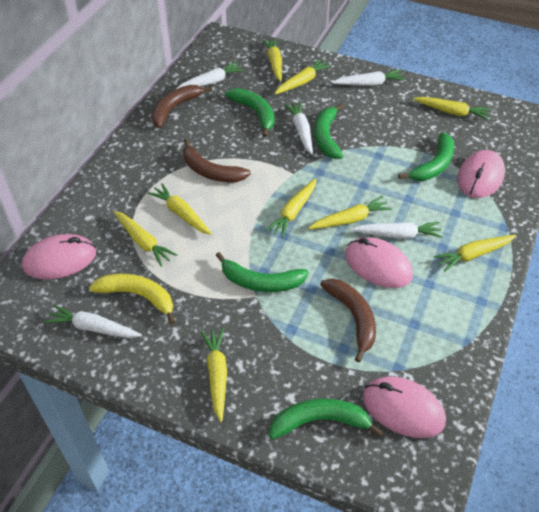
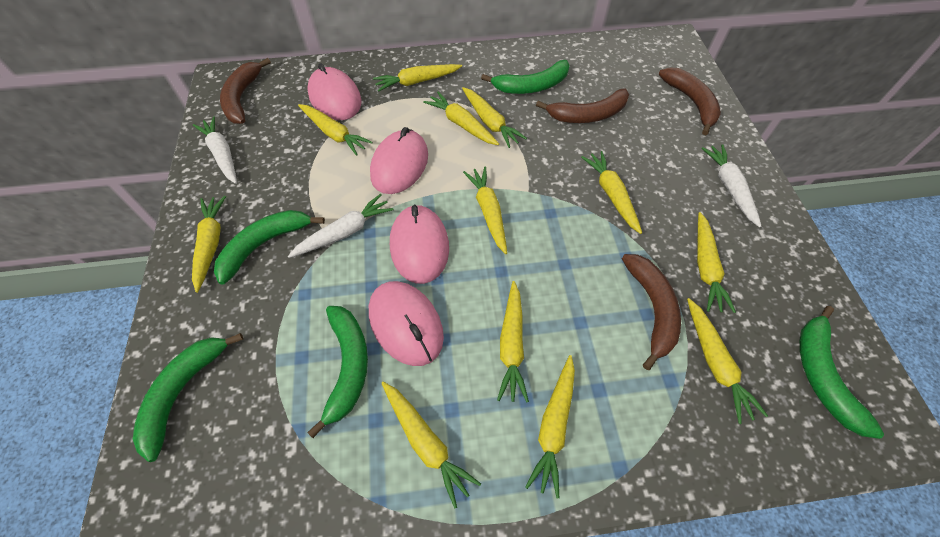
brown banana: 3 -> 4
white carrot: 5 -> 3
yellow banana: 1 -> 0
yellow carrot: 9 -> 12

